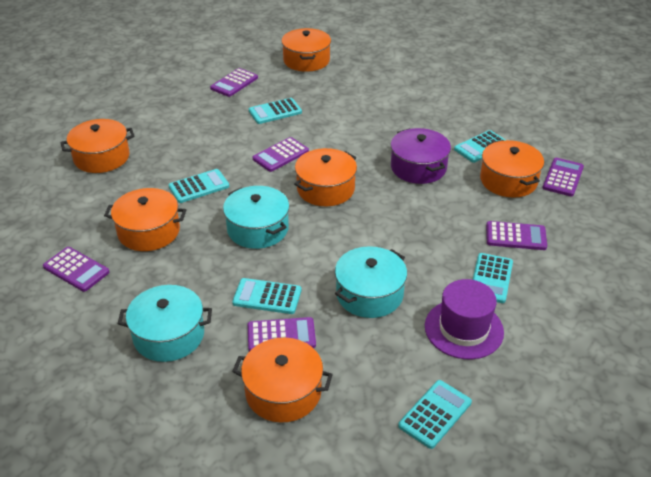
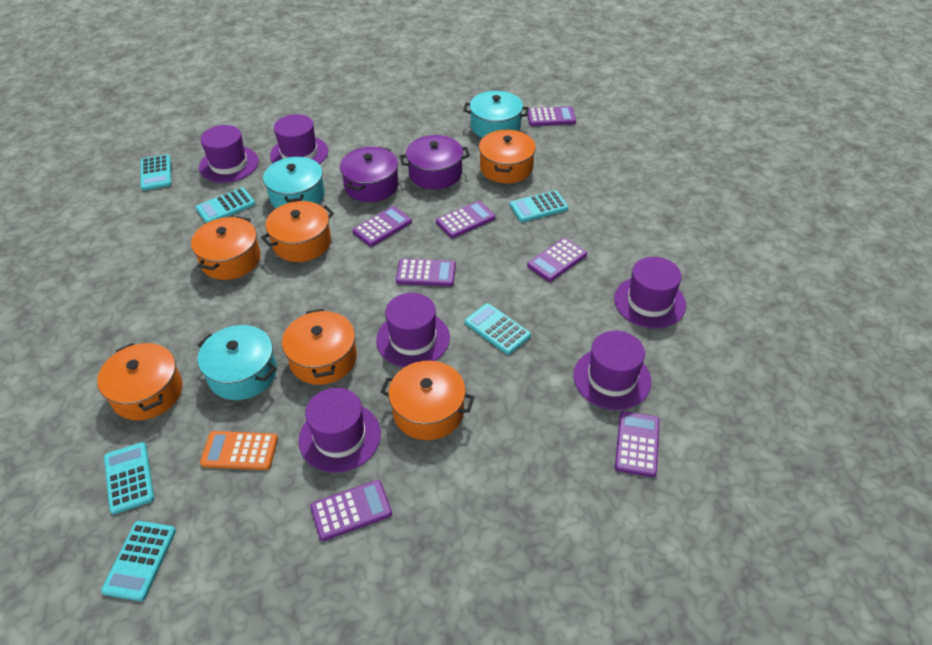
orange calculator: 0 -> 1
purple calculator: 6 -> 7
purple hat: 1 -> 6
purple pot: 1 -> 2

